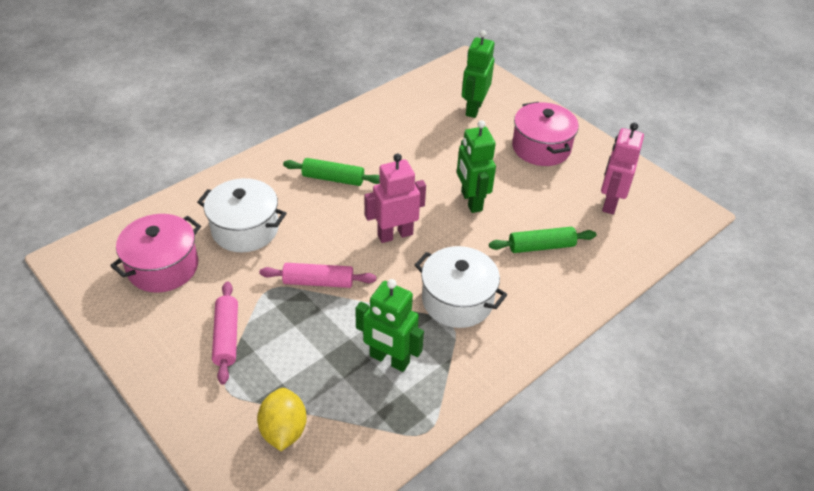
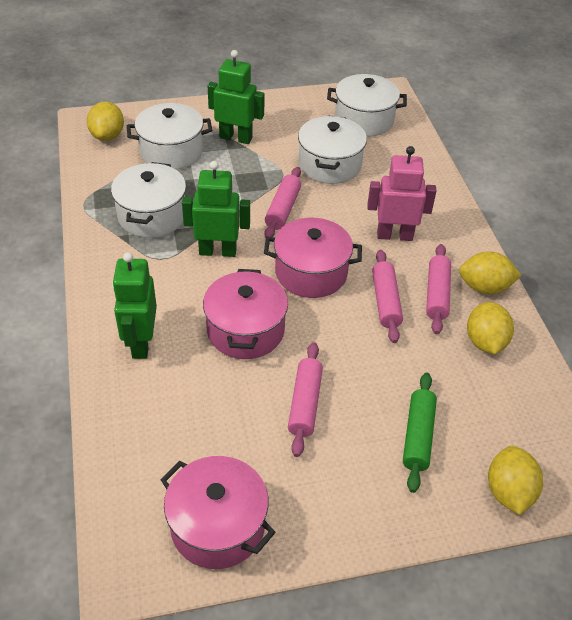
green rolling pin: 2 -> 1
pink pot: 2 -> 3
pink robot: 2 -> 1
pink rolling pin: 2 -> 4
white pot: 2 -> 4
yellow lemon: 1 -> 4

